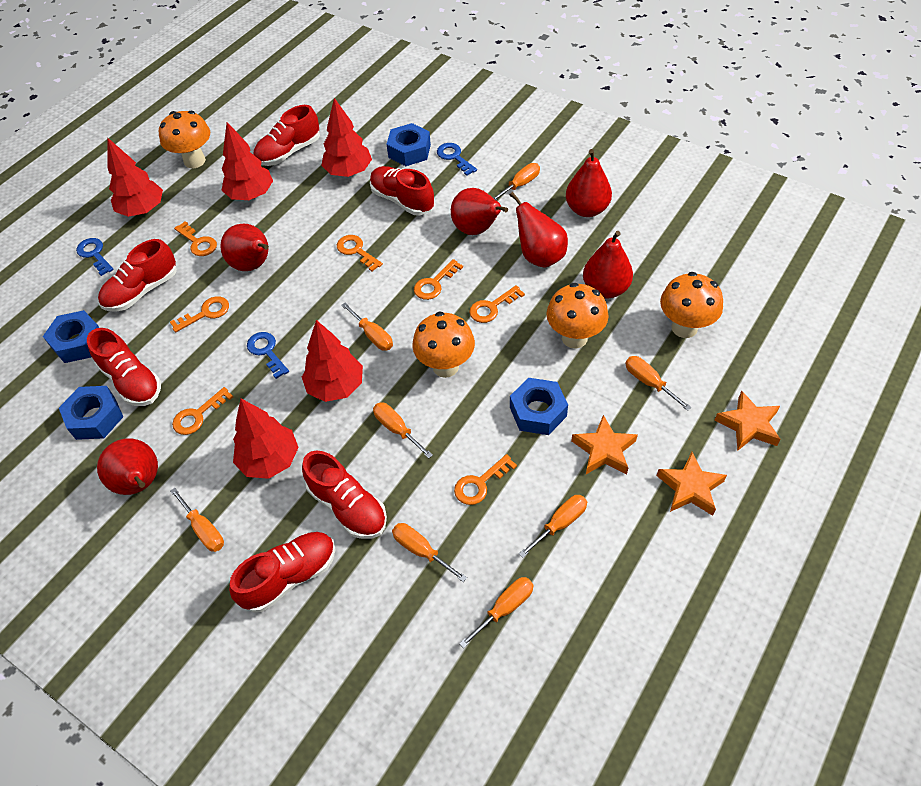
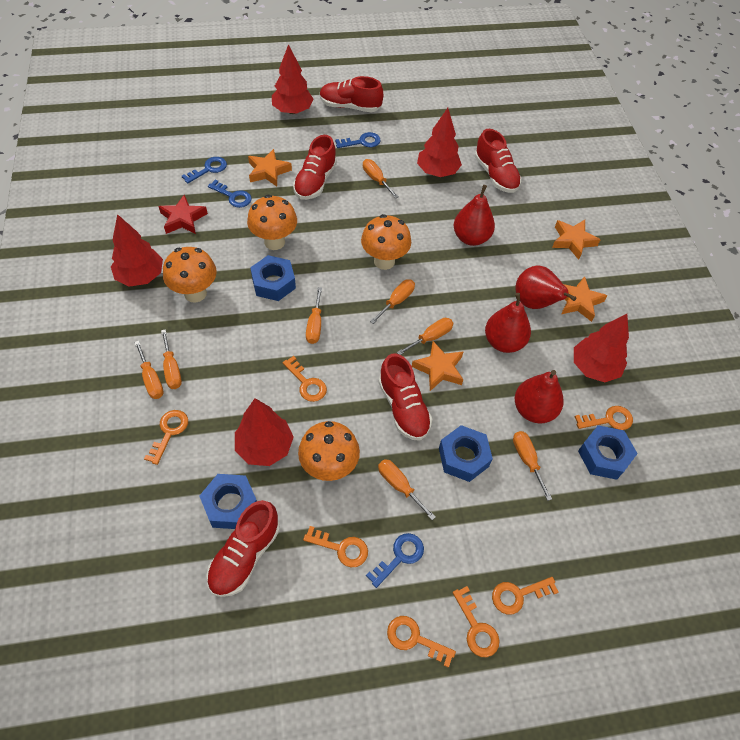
blue key: 3 -> 4
orange star: 3 -> 4
red pear: 6 -> 4
red shoe: 6 -> 5
red star: 0 -> 1

